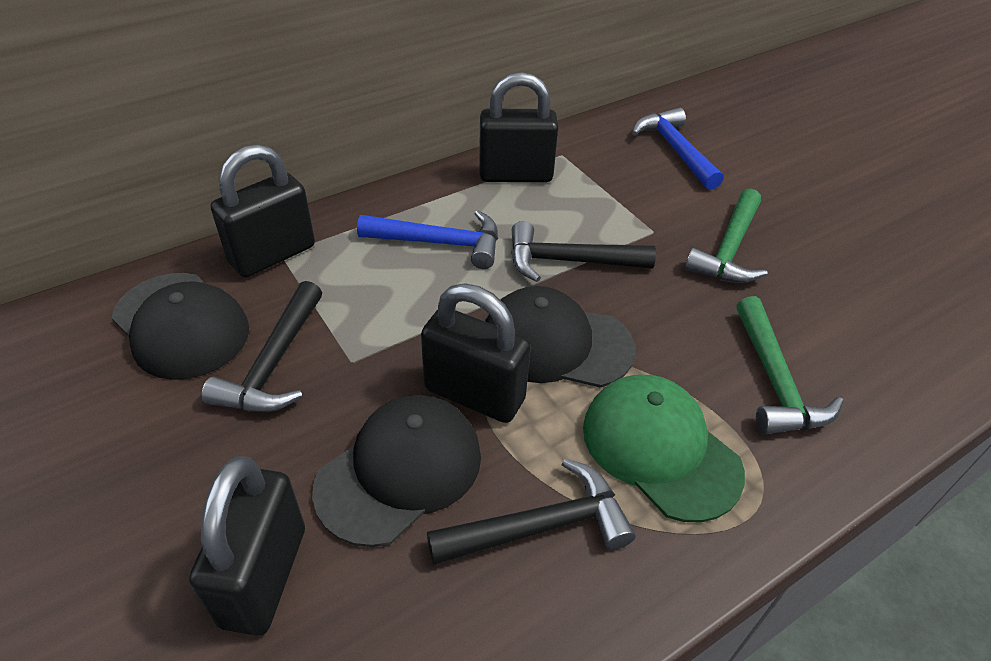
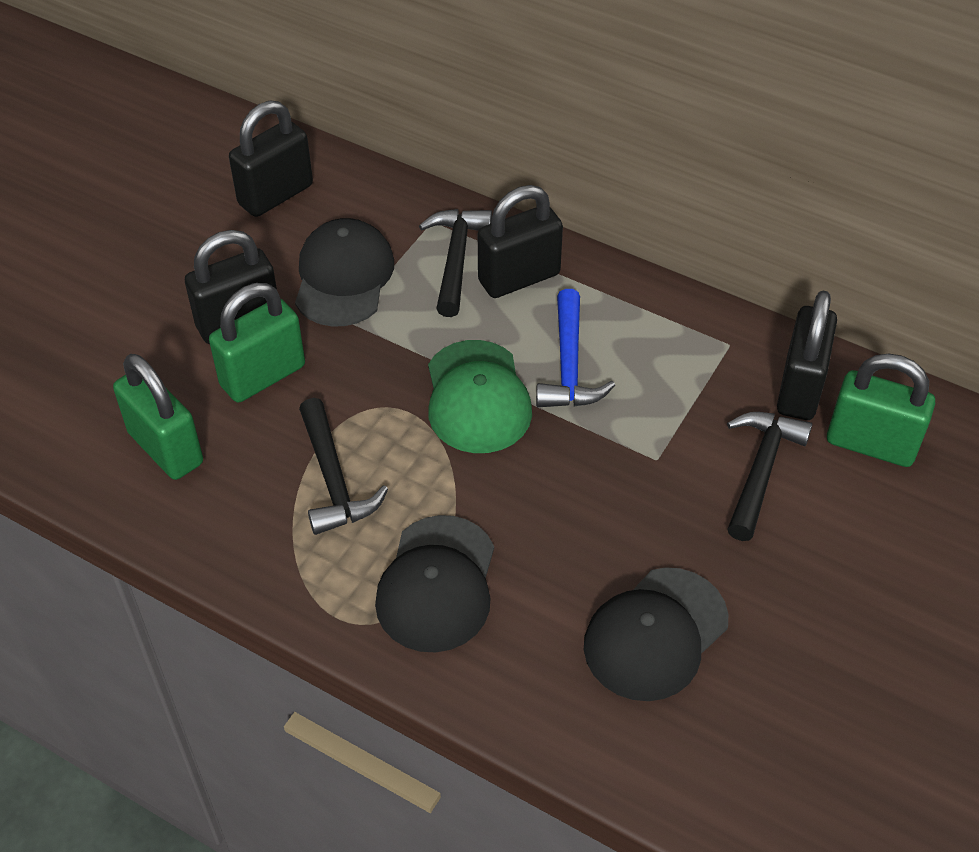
blue hammer: 2 -> 1
green hammer: 2 -> 0
green padlock: 0 -> 3

